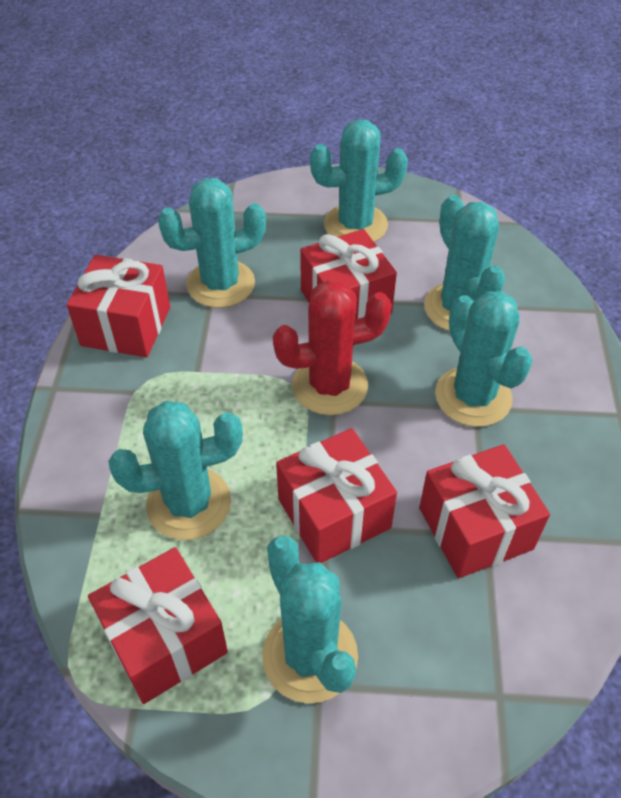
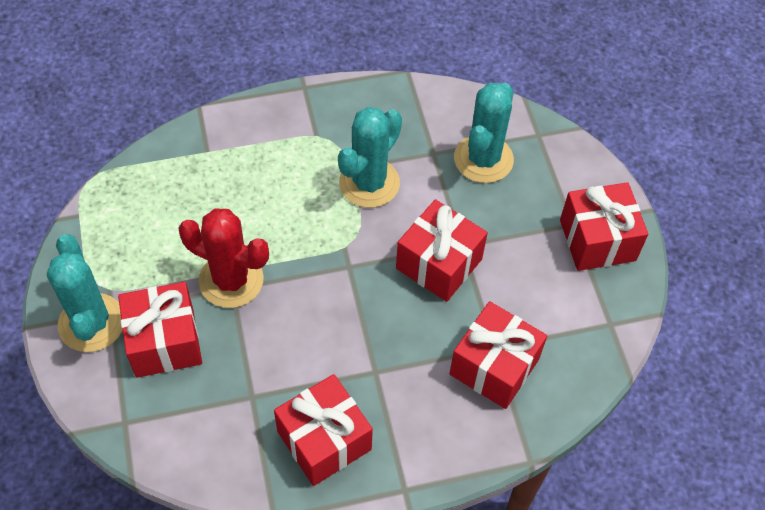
turquoise cactus: 6 -> 3

